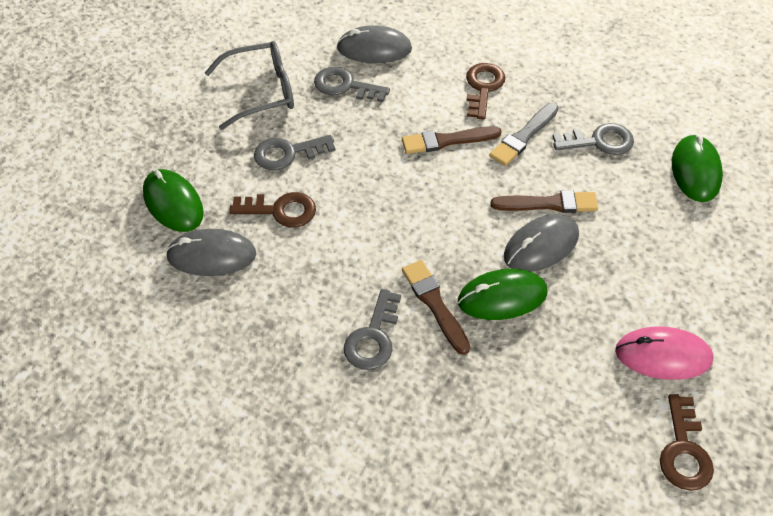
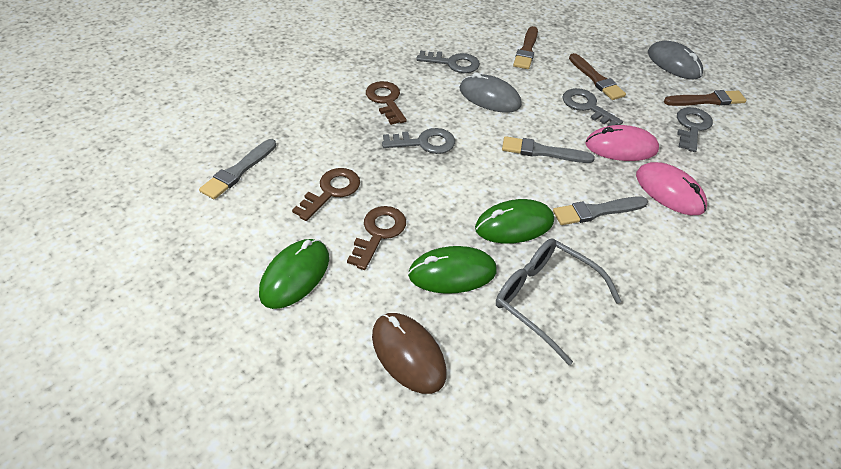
brown mouse: 0 -> 1
grey brush: 1 -> 3
grey mouse: 3 -> 2
pink mouse: 1 -> 2

